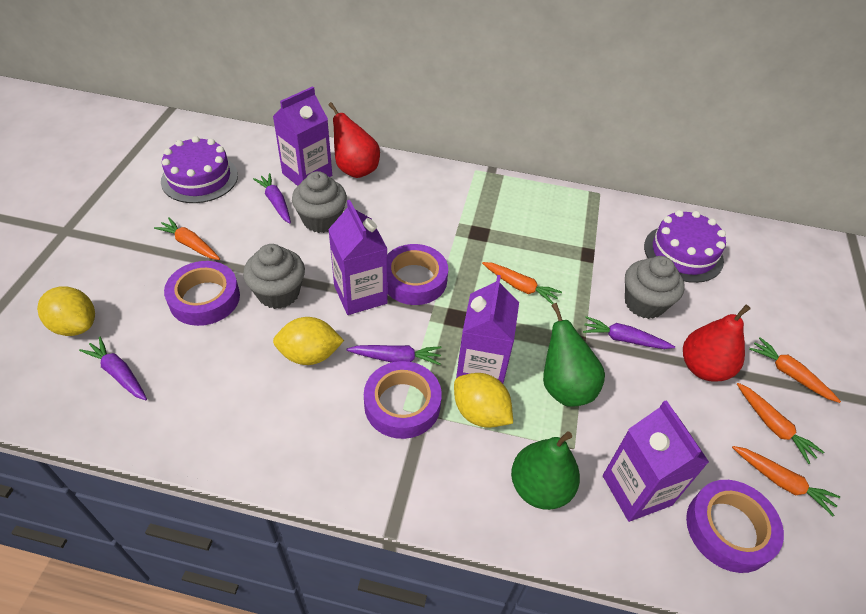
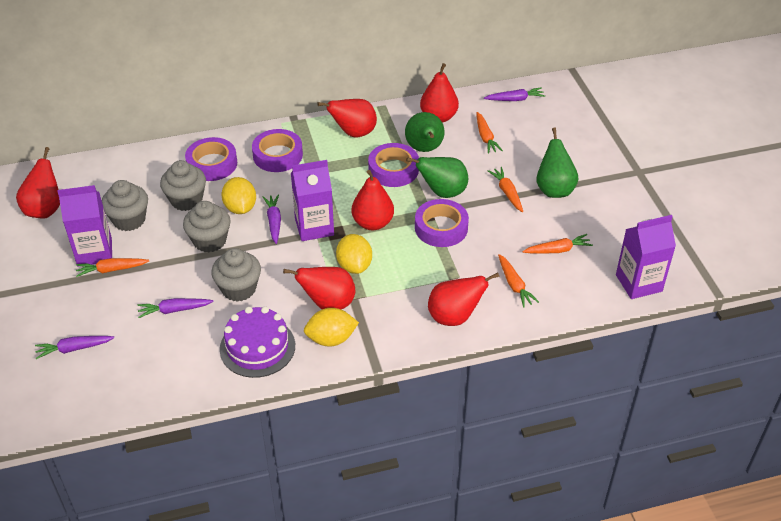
green pear: 2 -> 3
grey cupcake: 3 -> 4
purple cake: 2 -> 1
purple carton: 4 -> 3
red pear: 2 -> 6

